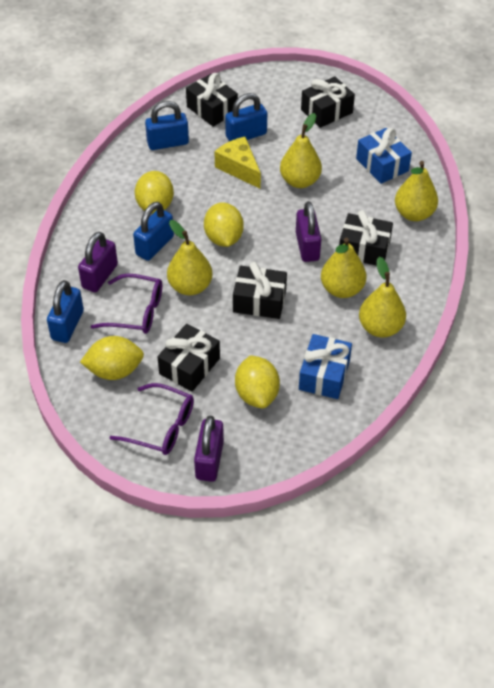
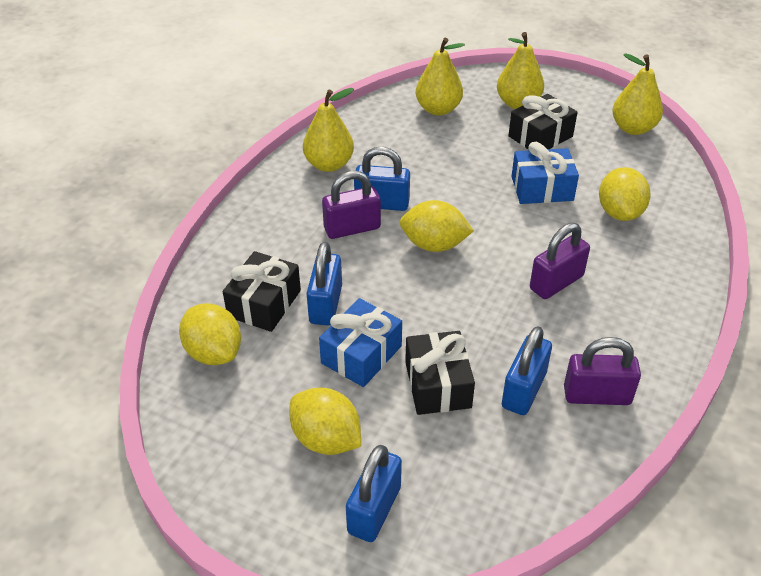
black gift: 5 -> 3
purple glasses: 2 -> 0
yellow cheese: 1 -> 0
yellow pear: 5 -> 4

